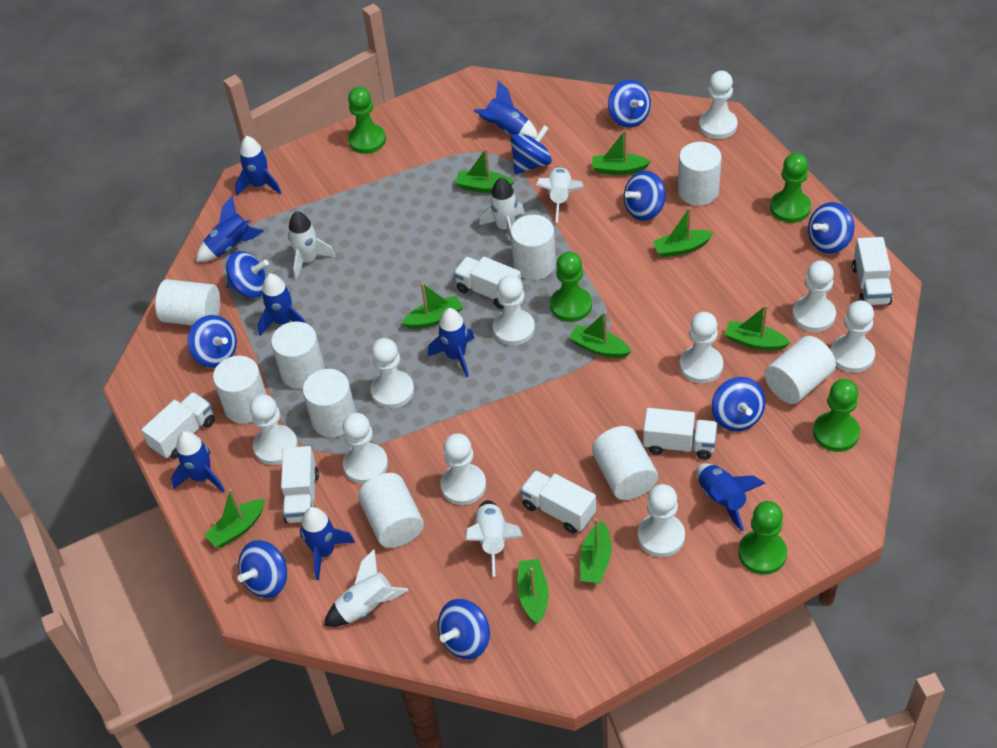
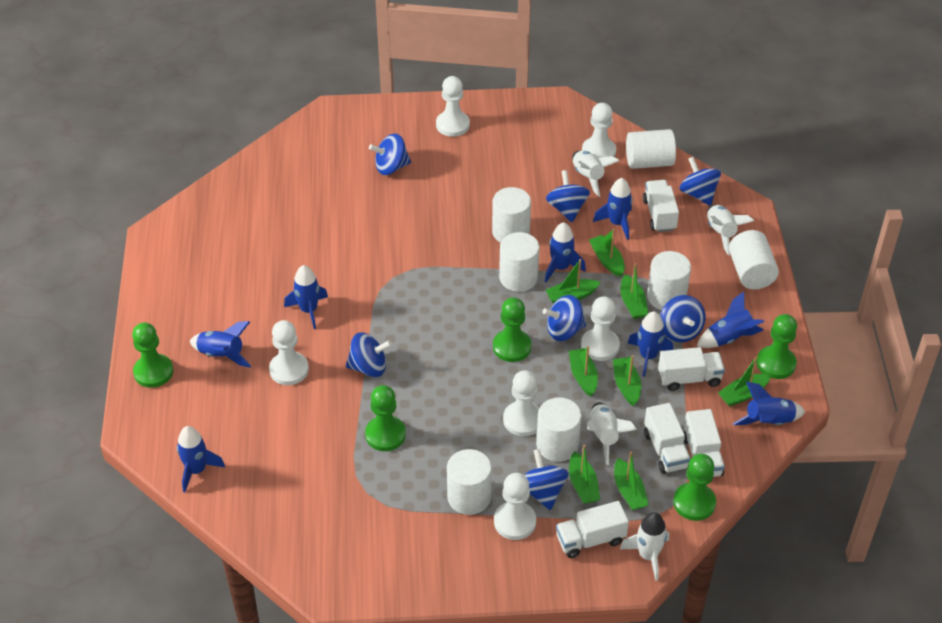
blue spinning top: 9 -> 7
green boat: 9 -> 8
white cylinder: 9 -> 7
white pawn: 10 -> 6
white rocket: 5 -> 4
white truck: 6 -> 5

